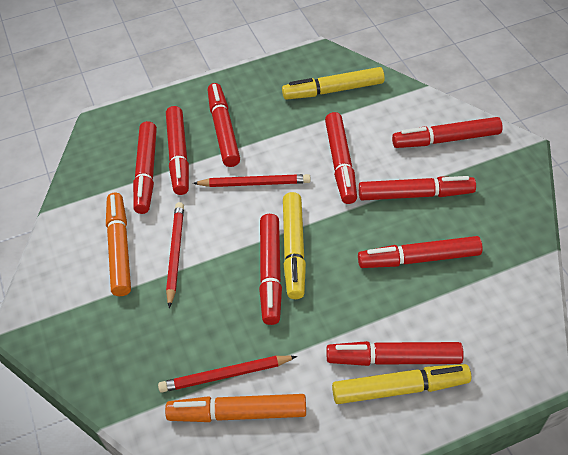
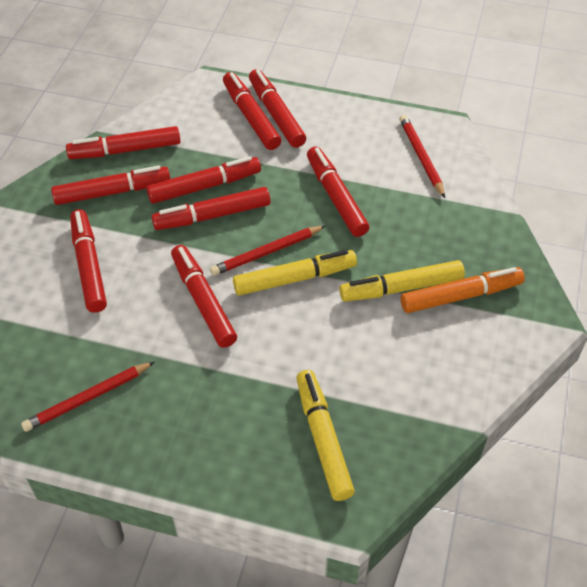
orange marker: 2 -> 1

